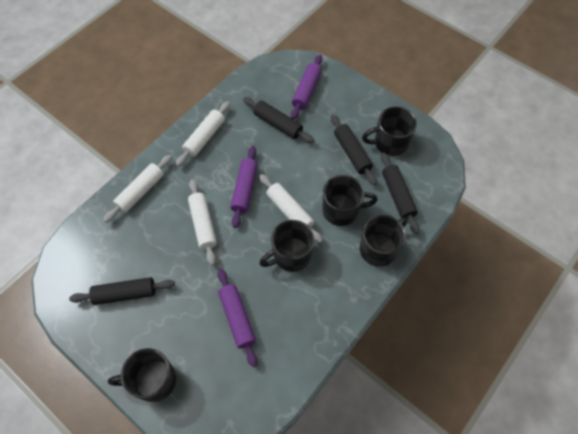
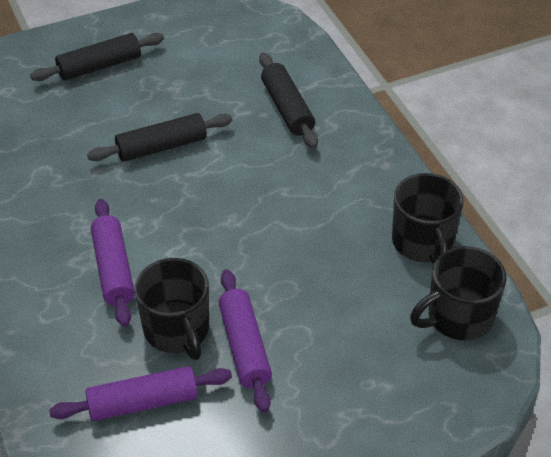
black mug: 5 -> 3
black rolling pin: 4 -> 3
white rolling pin: 4 -> 0

